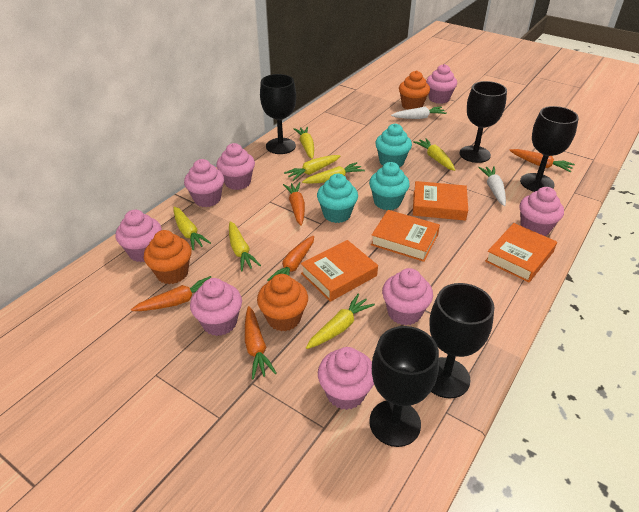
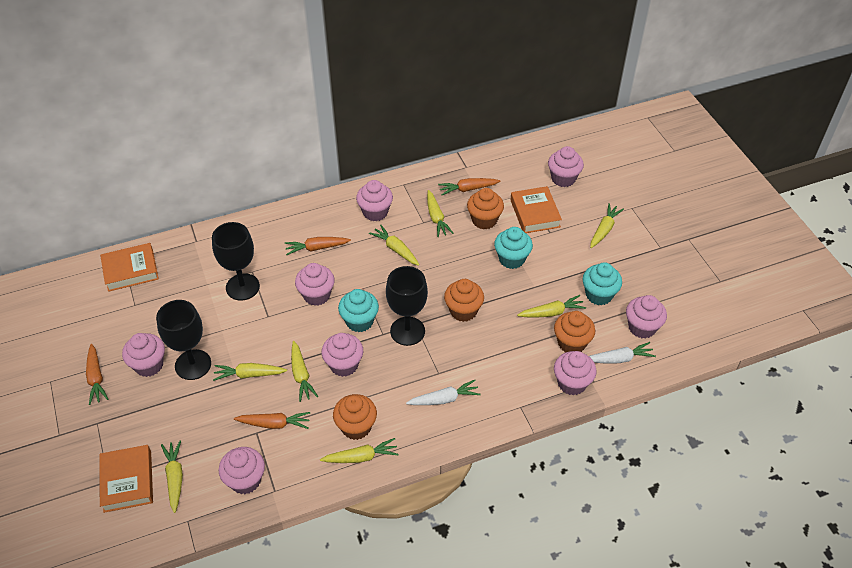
black goblet: 5 -> 3
orange book: 4 -> 3
orange carrot: 5 -> 4
orange cupcake: 3 -> 4
yellow carrot: 7 -> 8

